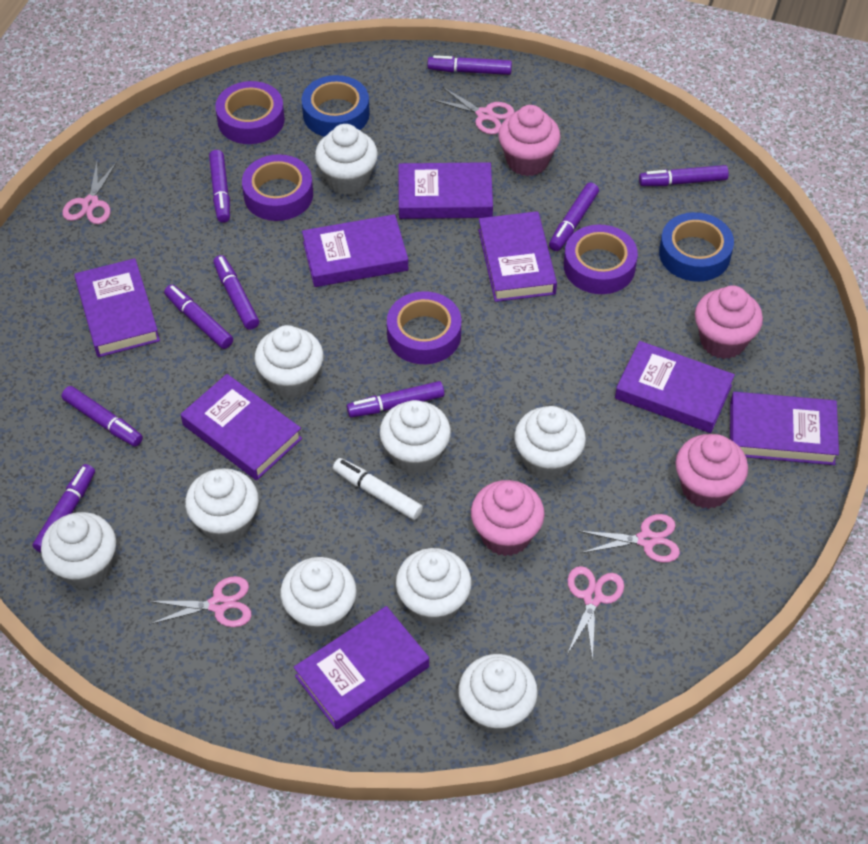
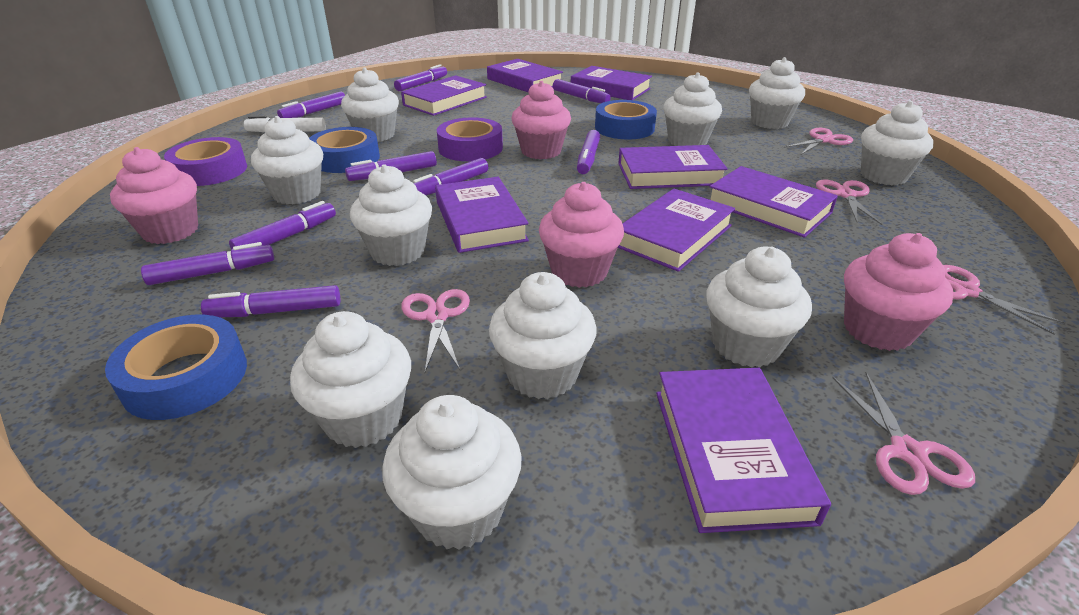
blue tape: 2 -> 3
purple tape: 4 -> 2
white cupcake: 9 -> 10

